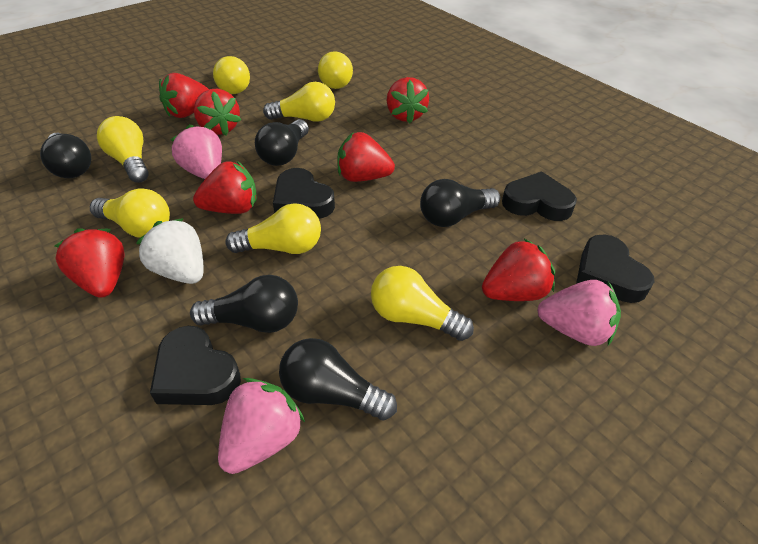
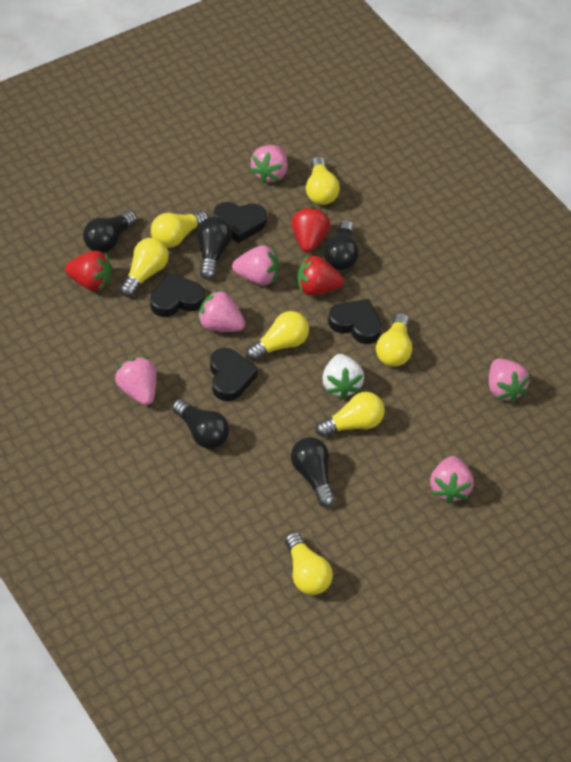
pink strawberry: 3 -> 6
red strawberry: 7 -> 3

